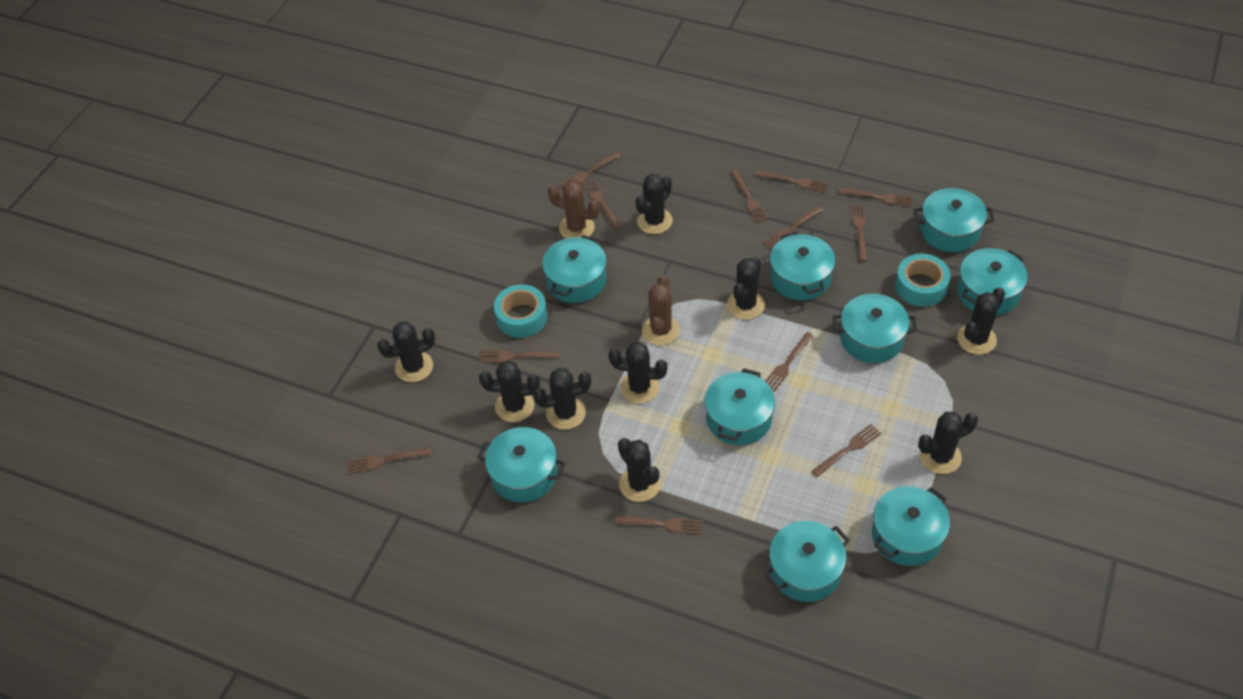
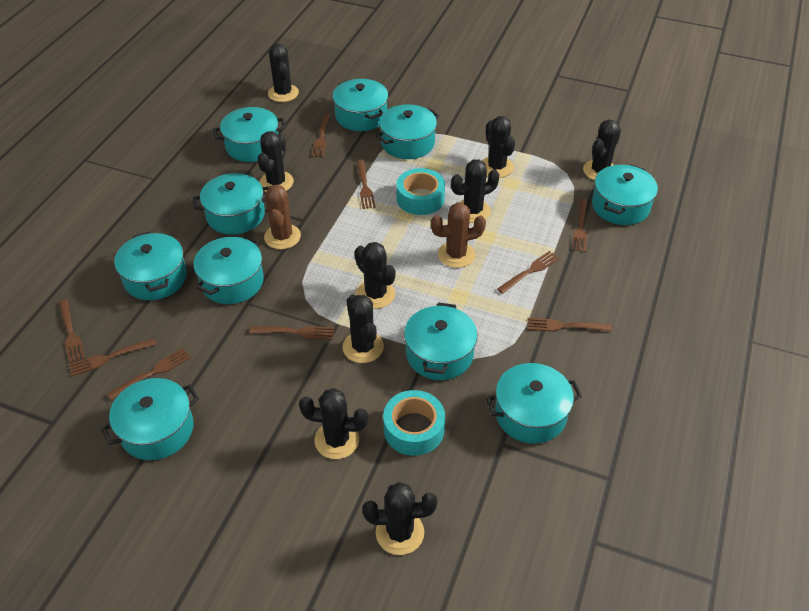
brown fork: 12 -> 9
turquoise pot: 9 -> 10

